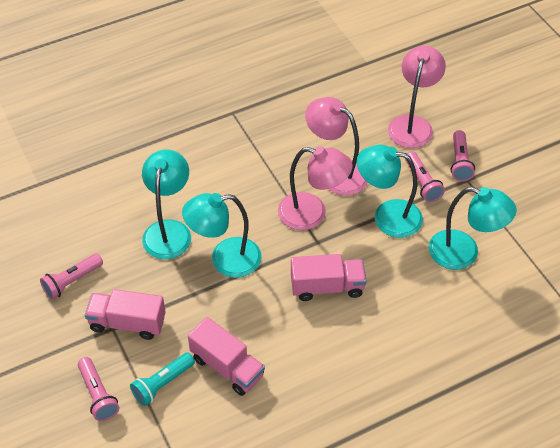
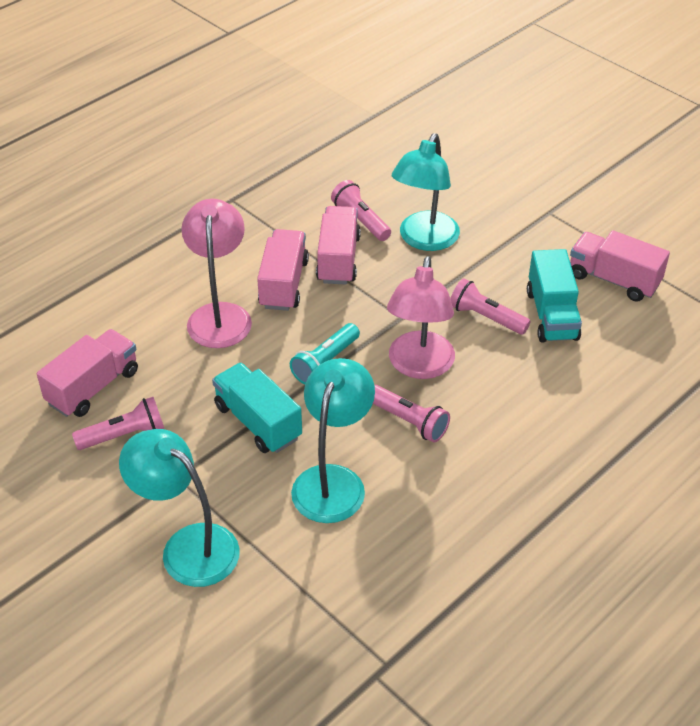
pink lamp: 3 -> 2
pink truck: 3 -> 4
turquoise lamp: 4 -> 3
turquoise truck: 0 -> 2

